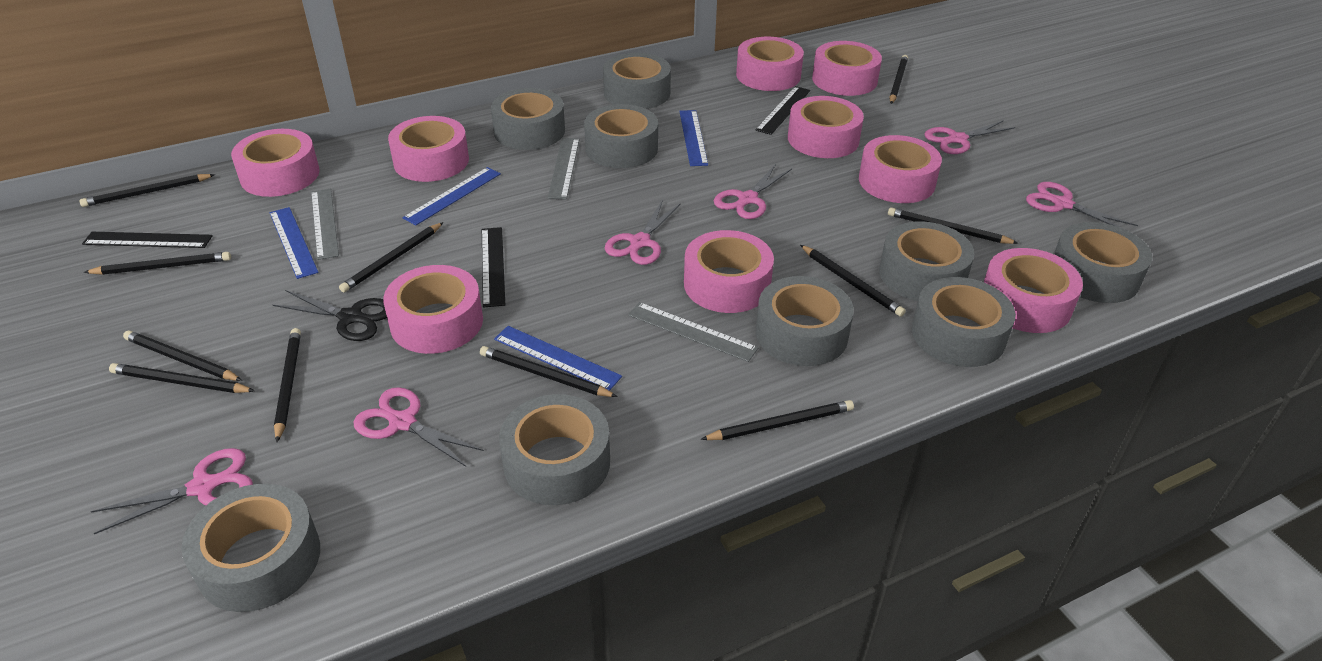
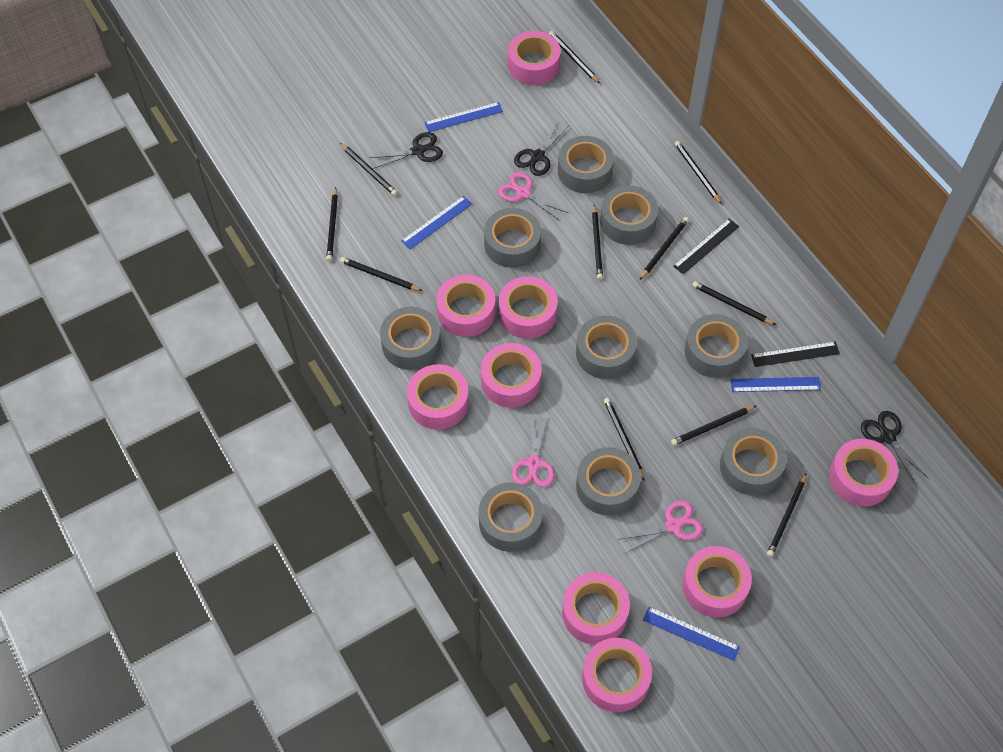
black ruler: 3 -> 2
black scissors: 1 -> 3
grey ruler: 3 -> 0
pink scissors: 6 -> 3

